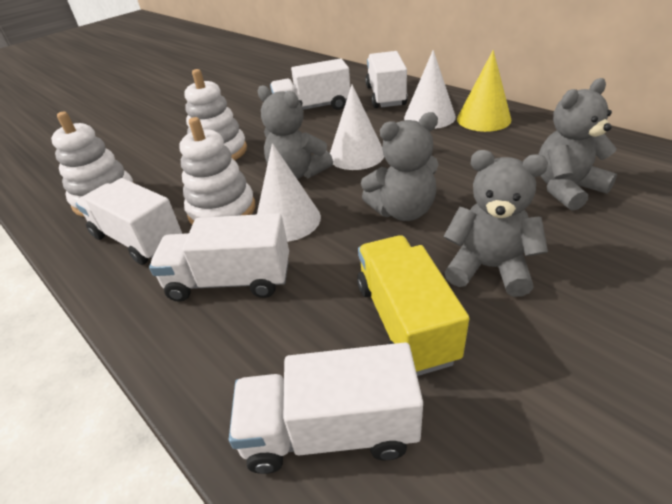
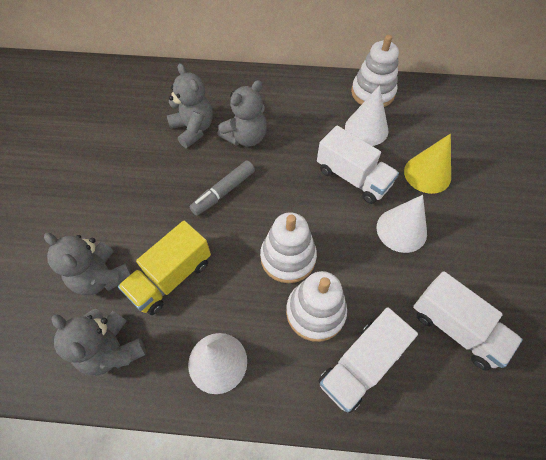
grey marker: 0 -> 1
white truck: 5 -> 3

